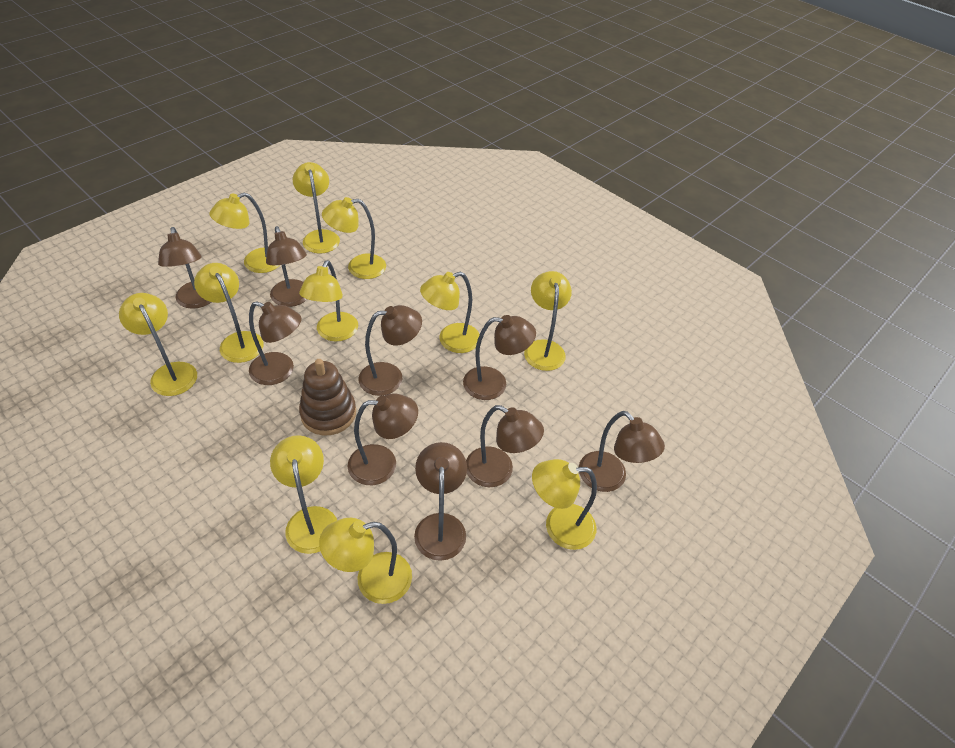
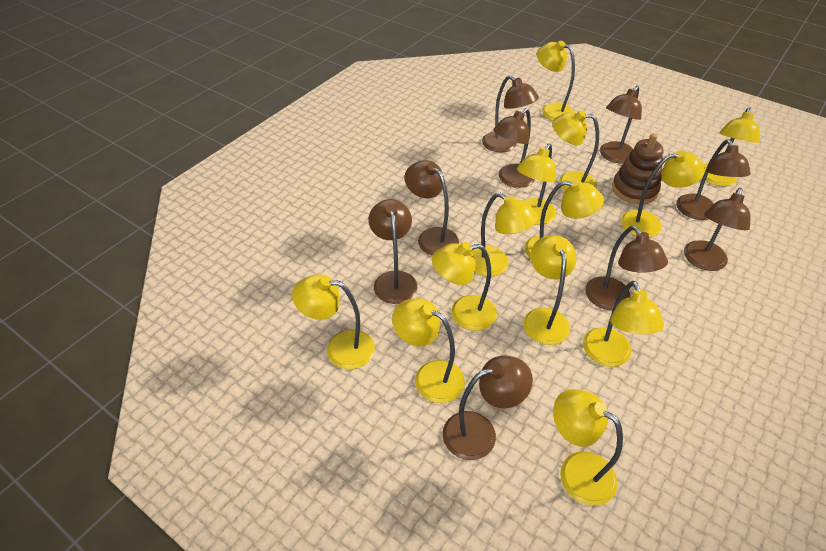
yellow lamp: 11 -> 13

